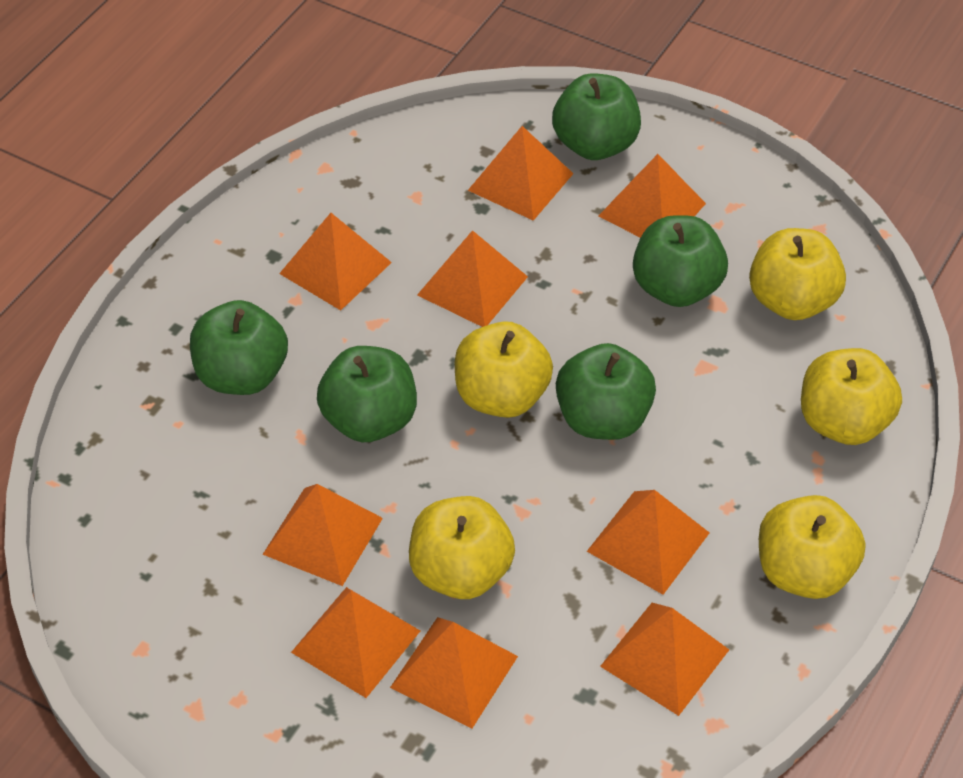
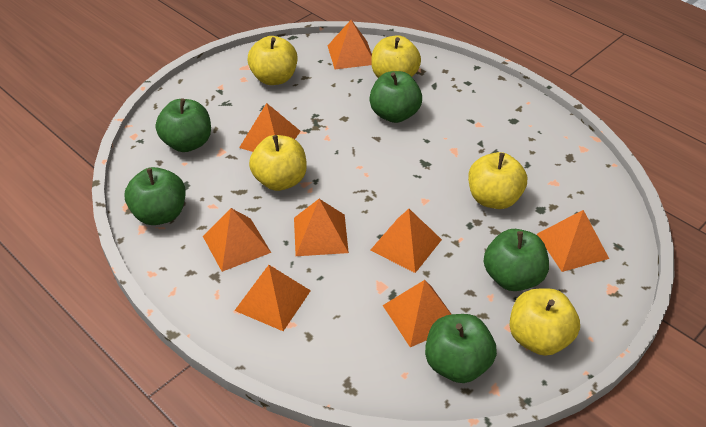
orange pyramid: 9 -> 8

